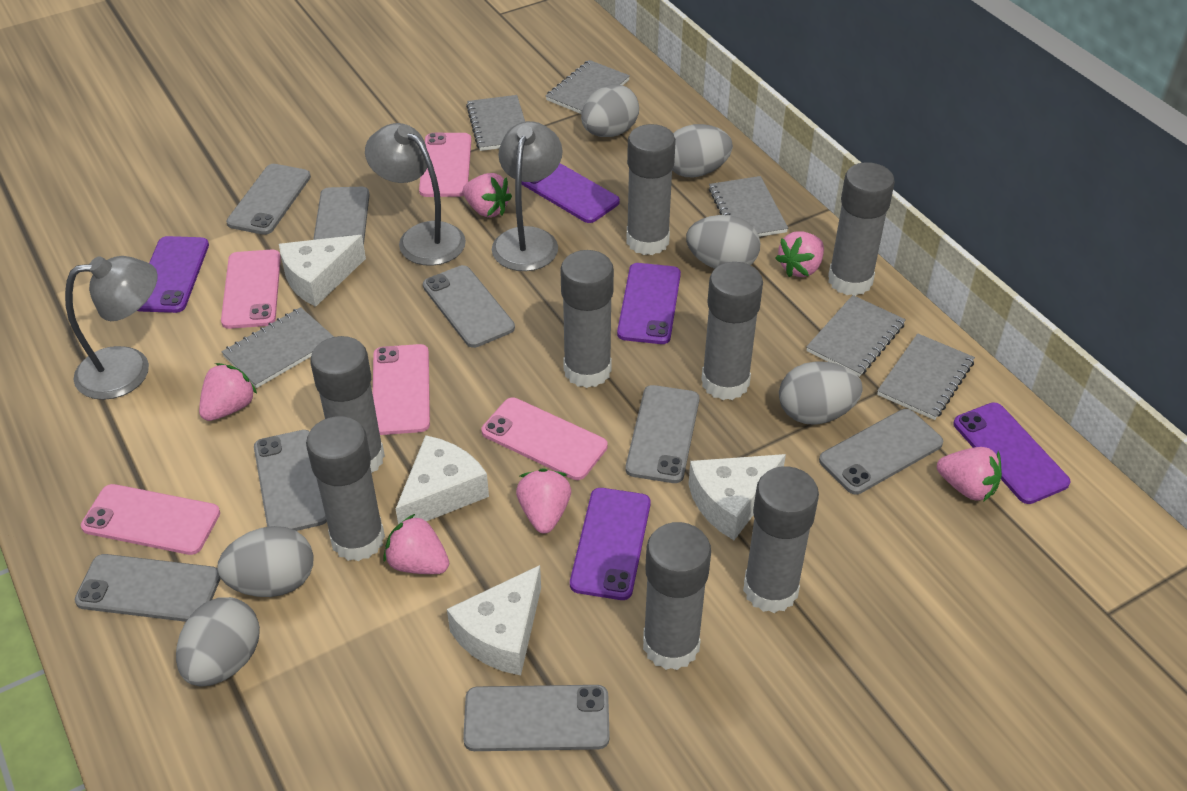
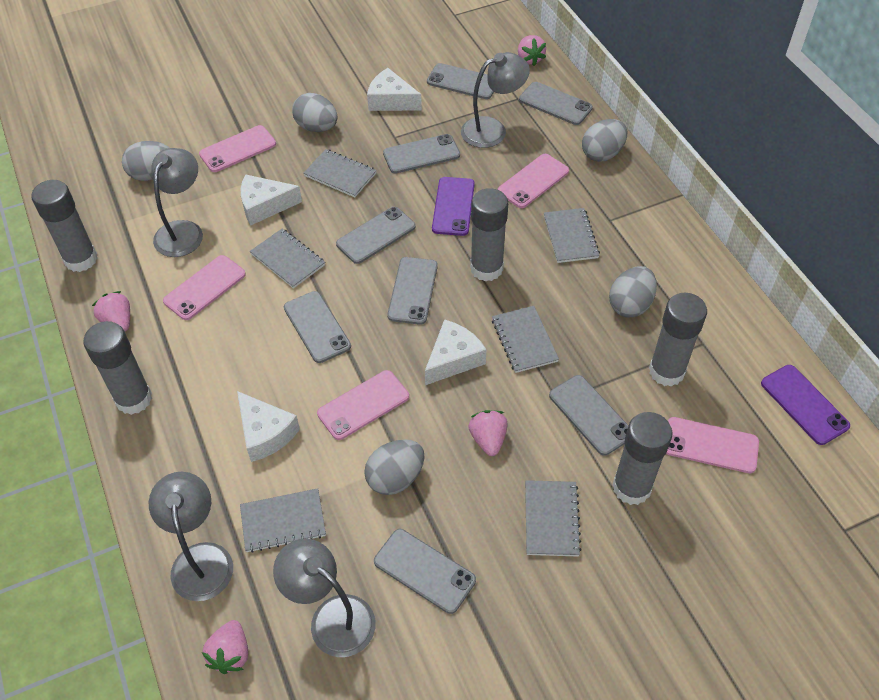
grey egg: 6 -> 5
grey glue stick: 8 -> 5
grey lamp: 3 -> 4
pink strawberry: 6 -> 4
purple phone: 5 -> 2

